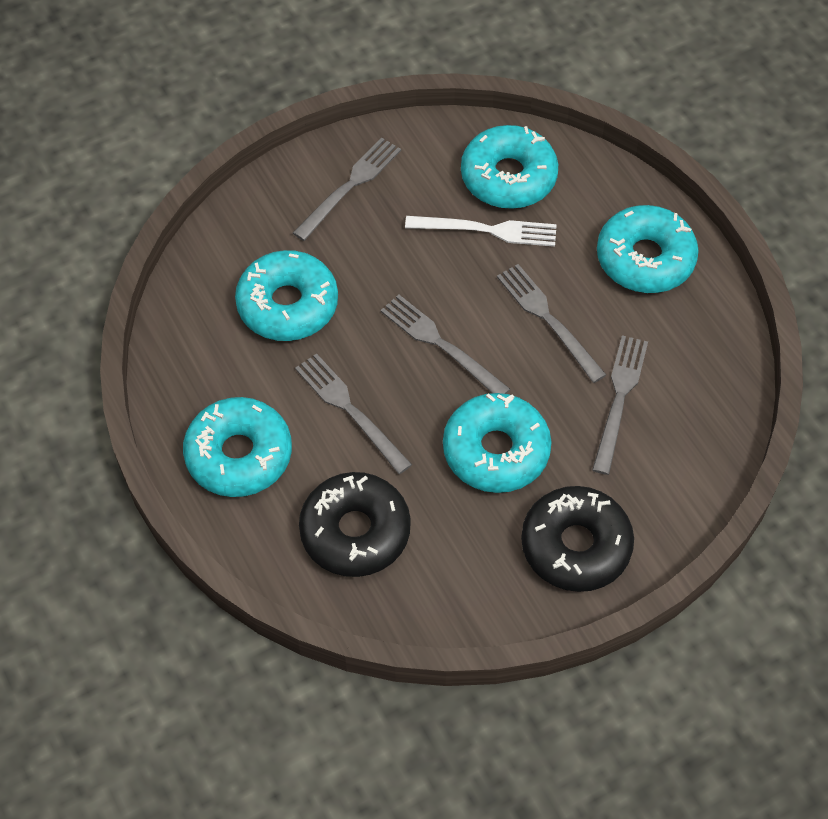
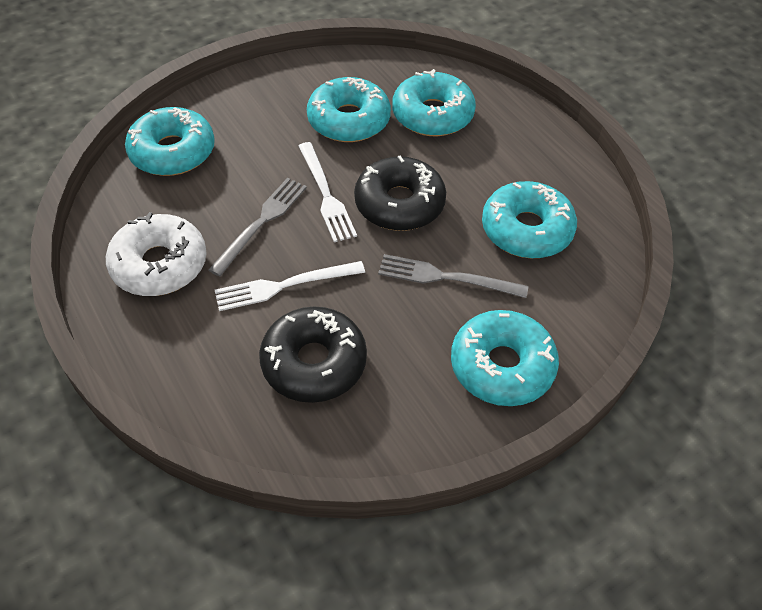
grey fork: 5 -> 2
white donut: 0 -> 1
white fork: 1 -> 2

